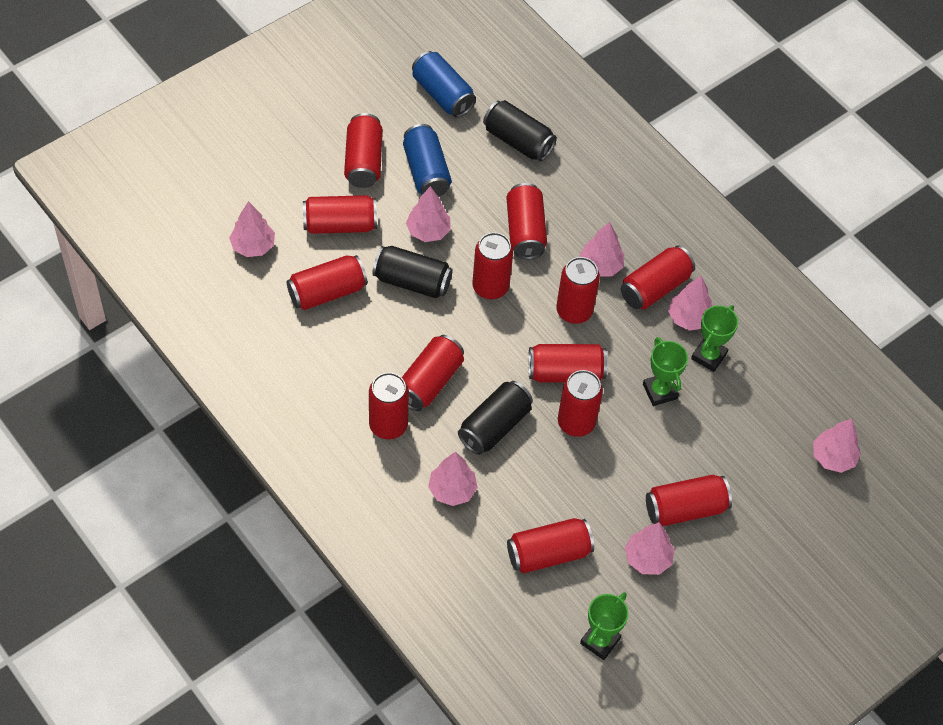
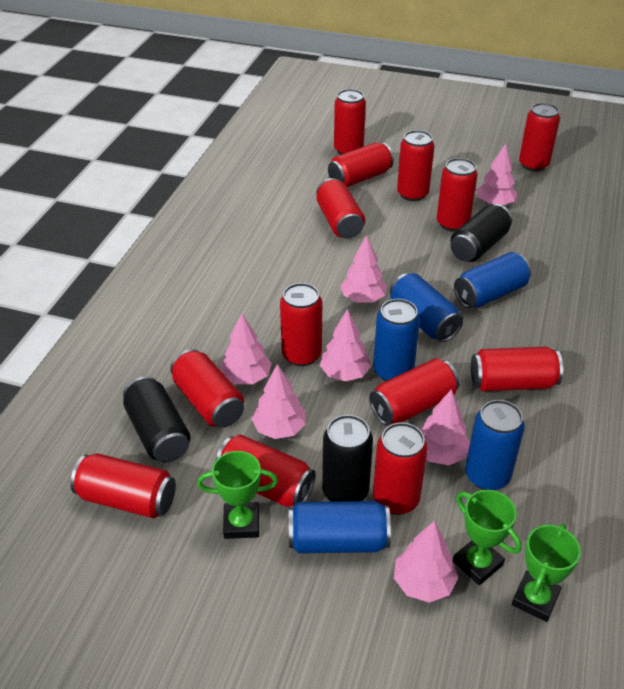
blue can: 2 -> 5

